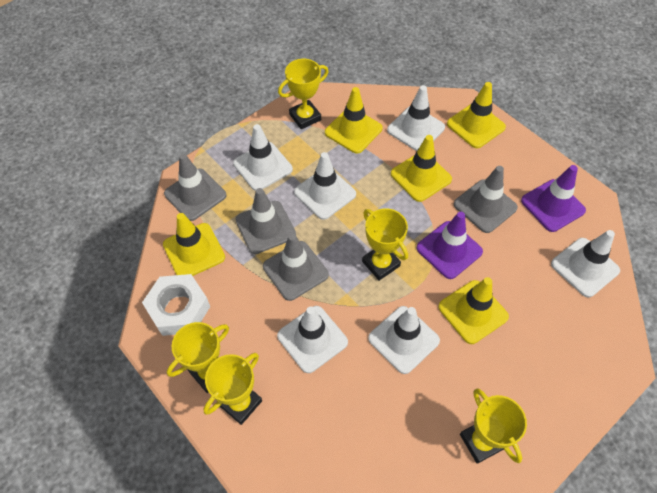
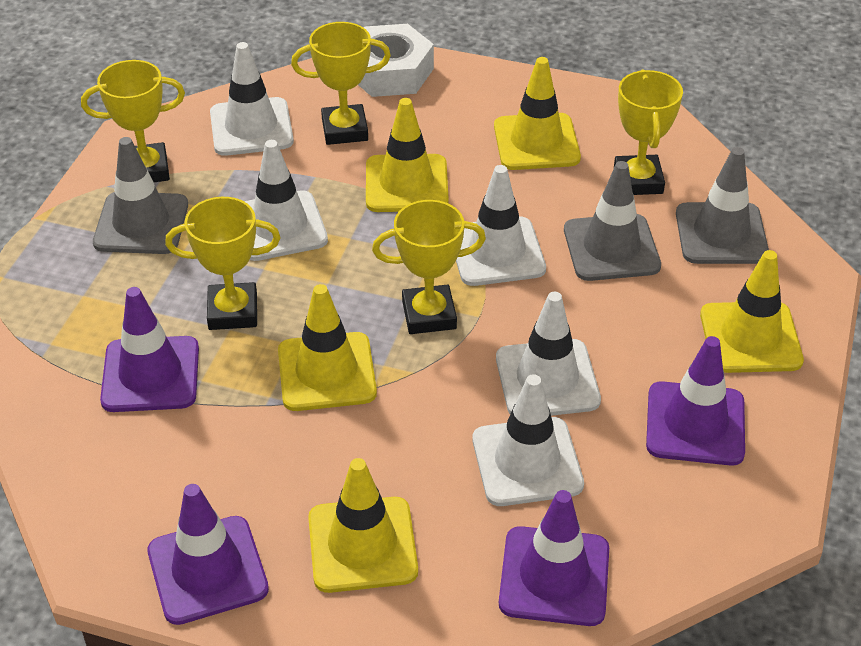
grey traffic cone: 4 -> 3
purple traffic cone: 2 -> 4
white traffic cone: 6 -> 5

